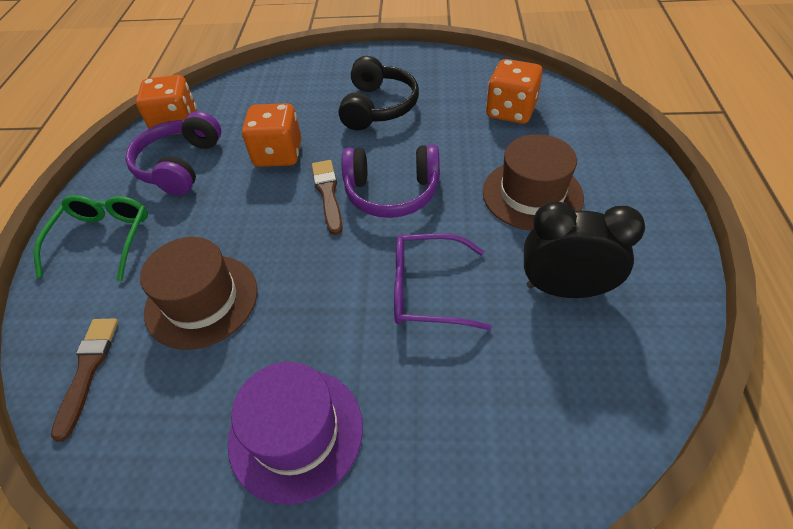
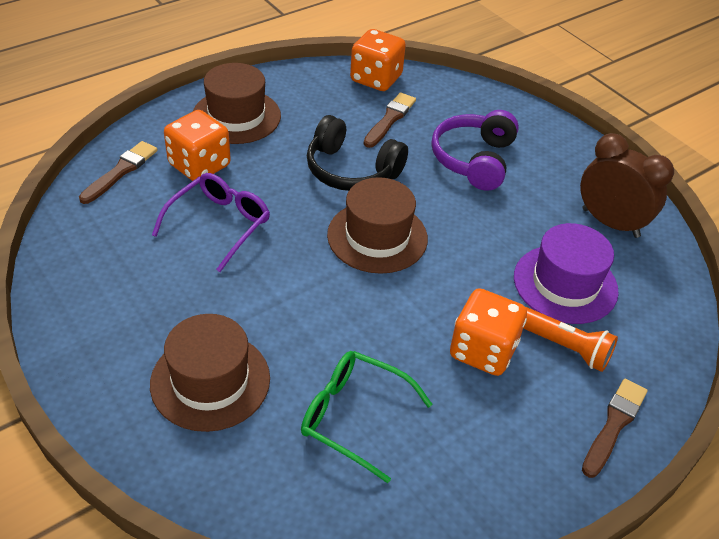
black clock: 1 -> 0
brown brush: 2 -> 3
brown clock: 0 -> 1
brown hat: 2 -> 3
orange flashlight: 0 -> 1
purple headphones: 2 -> 1

